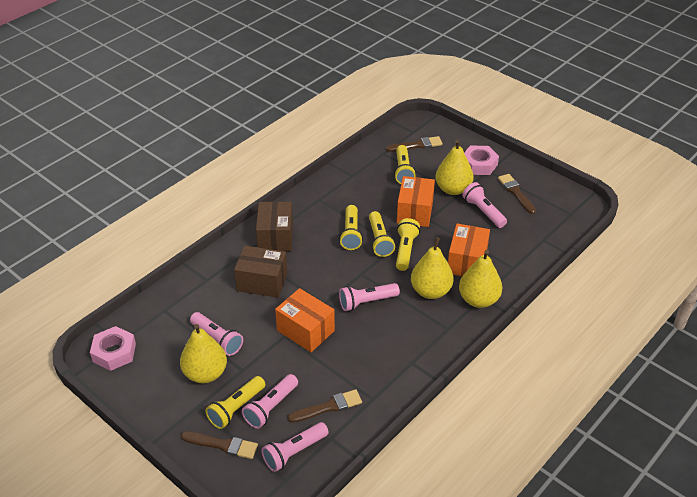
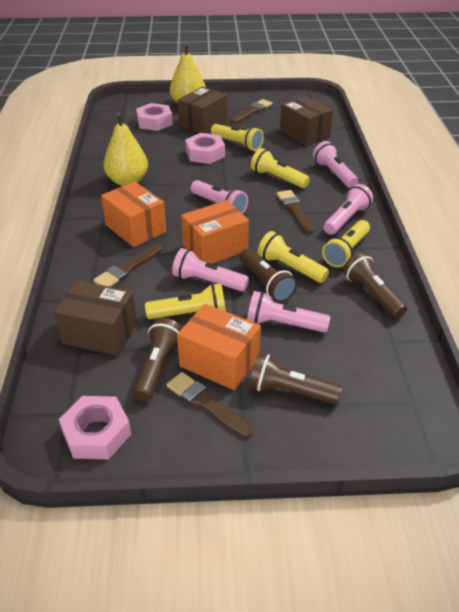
brown box: 2 -> 3
brown flashlight: 0 -> 4
pink nut: 2 -> 3
yellow pear: 4 -> 2

